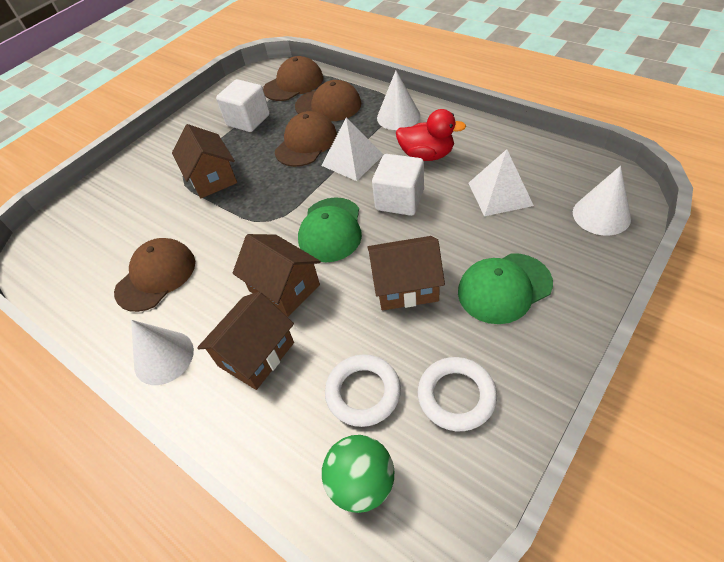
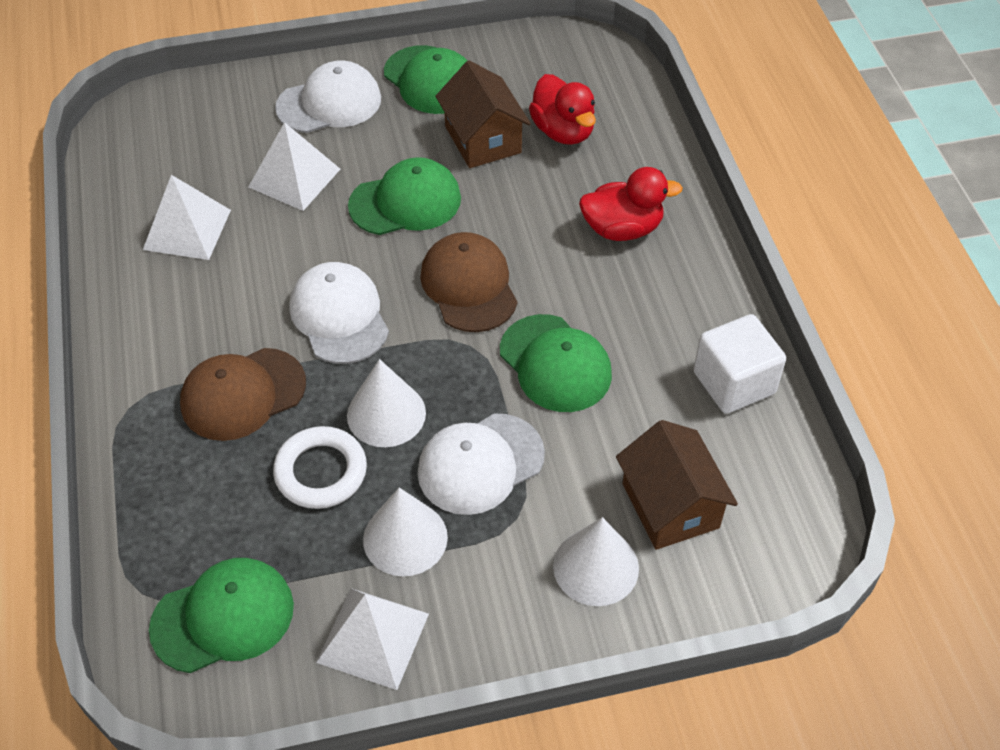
brown cap: 4 -> 2
brown house: 4 -> 2
green ball: 1 -> 0
green cap: 2 -> 4
red duck: 1 -> 2
white cap: 0 -> 3
white cube: 2 -> 1
white pyramid: 2 -> 3
white ring: 2 -> 1

